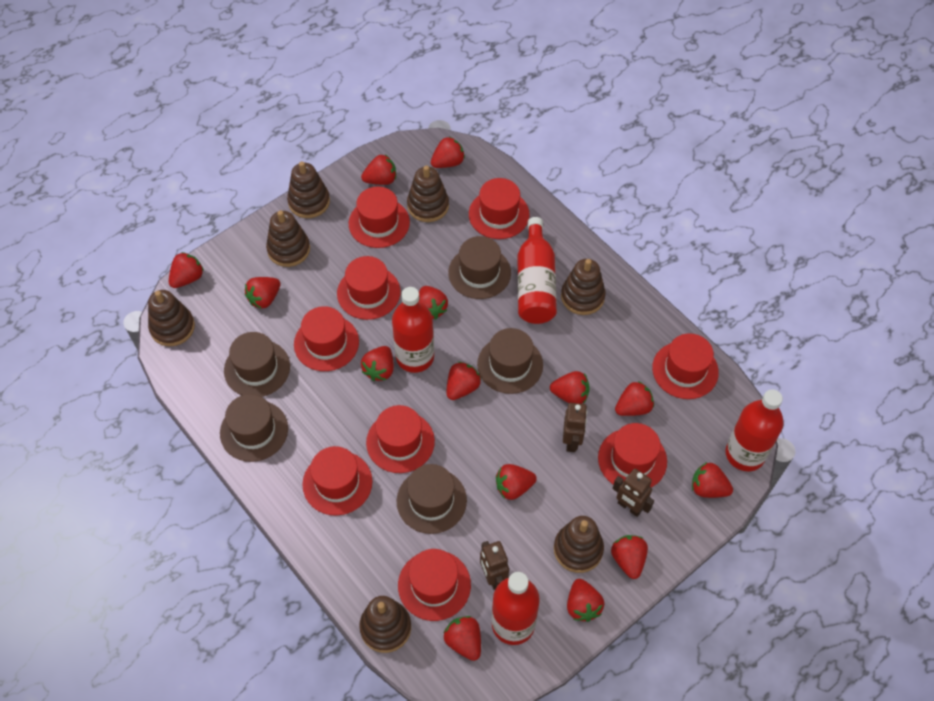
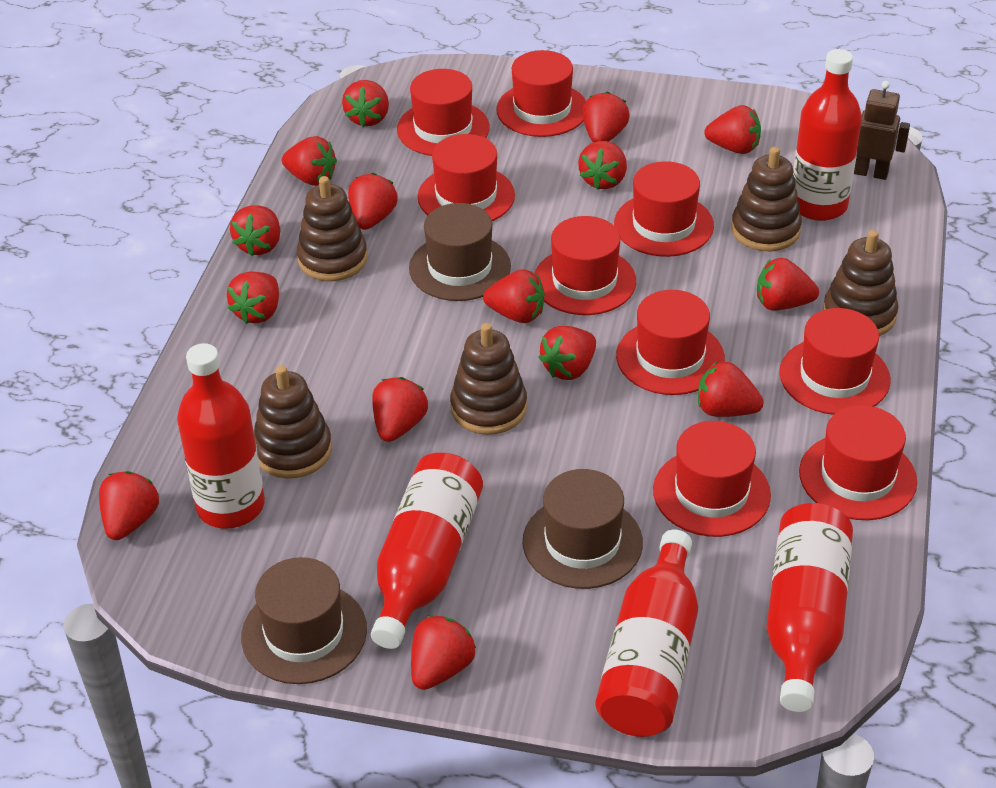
brown hat: 5 -> 3
brown robot: 3 -> 1
brown stacking toy: 7 -> 5
red bottle: 4 -> 5
red strawberry: 14 -> 15

